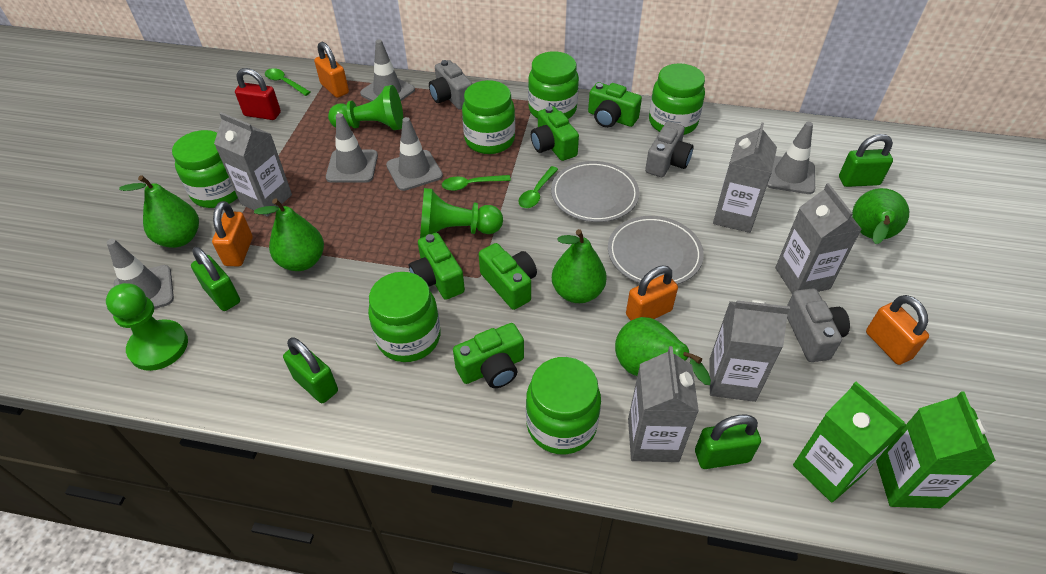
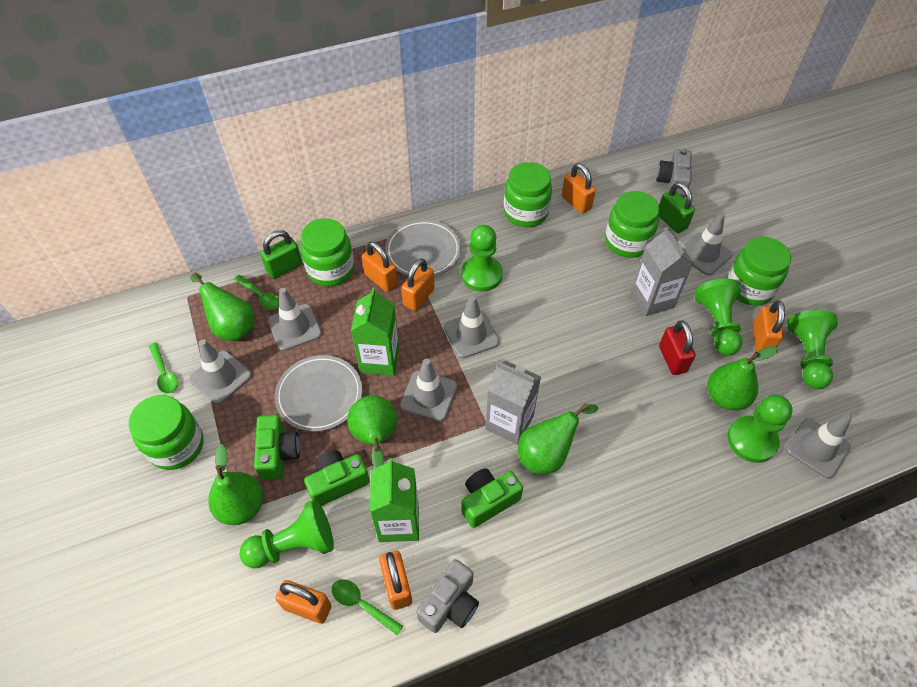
green camera: 5 -> 3
green jar: 6 -> 5
green padlock: 4 -> 2
green pawn: 3 -> 5
grey camera: 3 -> 2
grey carton: 5 -> 2
grey traffic cone: 5 -> 6
orange padlock: 4 -> 6

